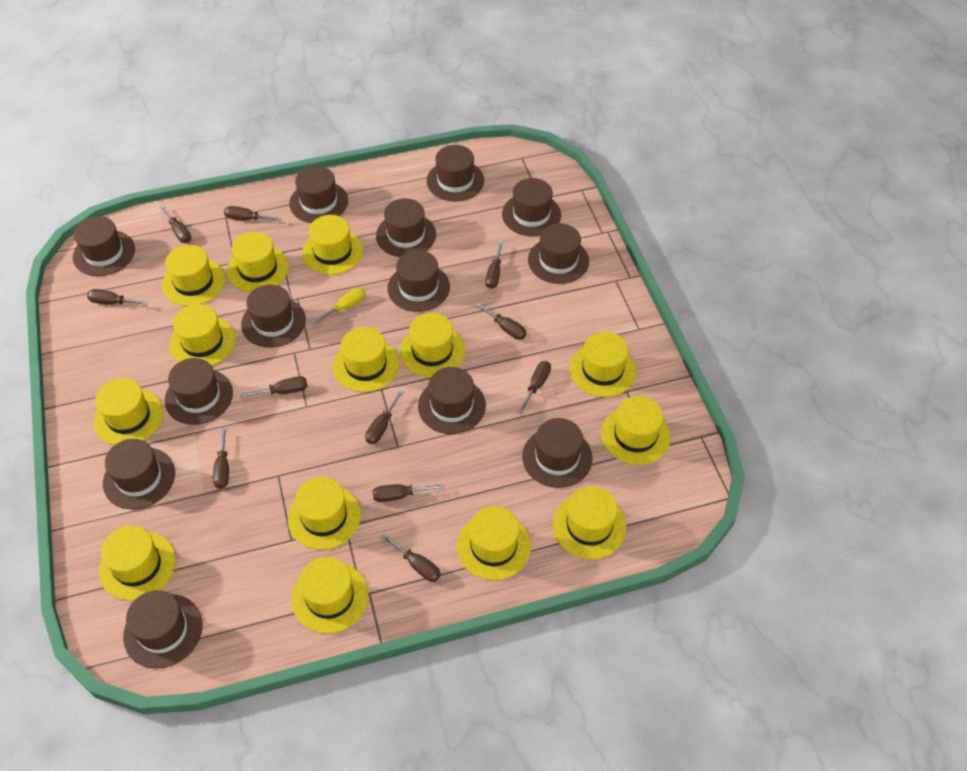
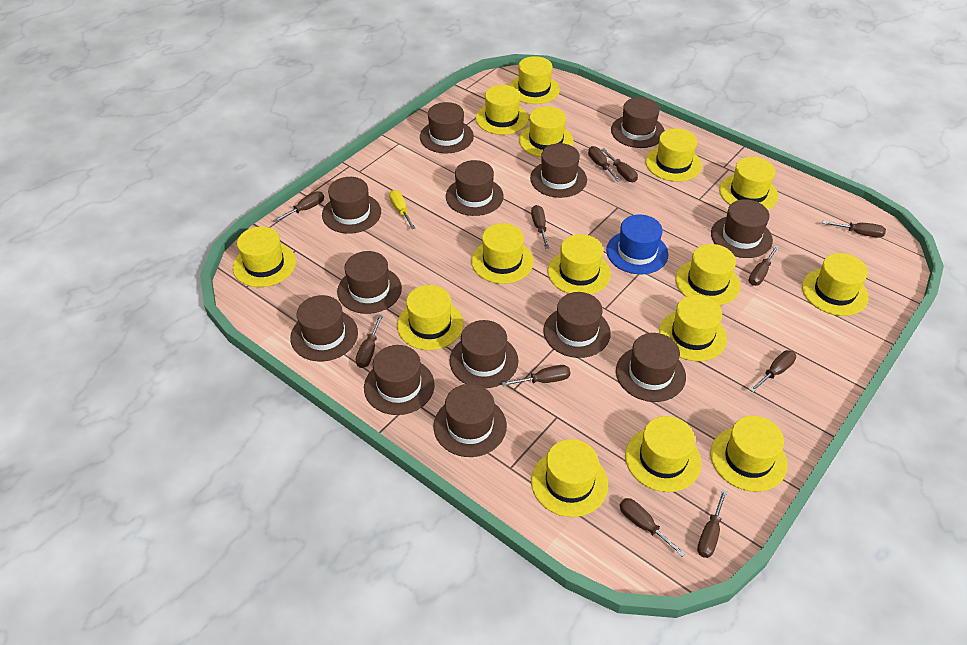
blue hat: 0 -> 1
yellow hat: 14 -> 15

